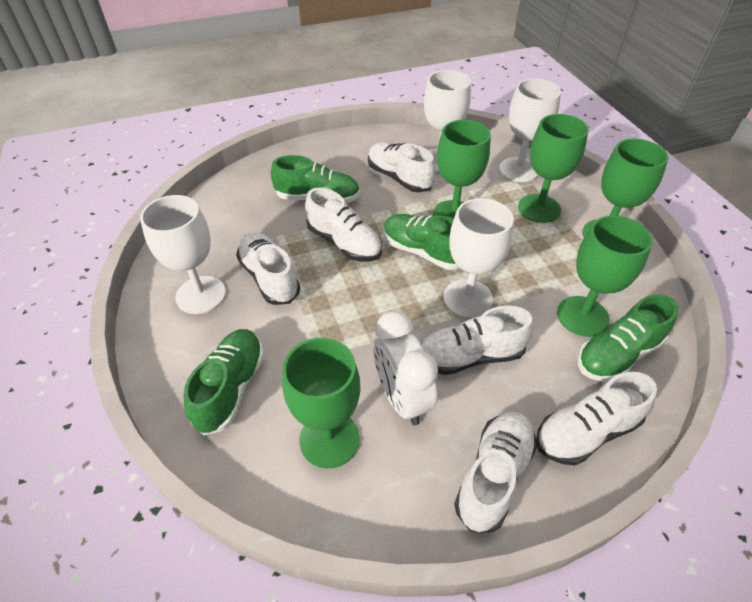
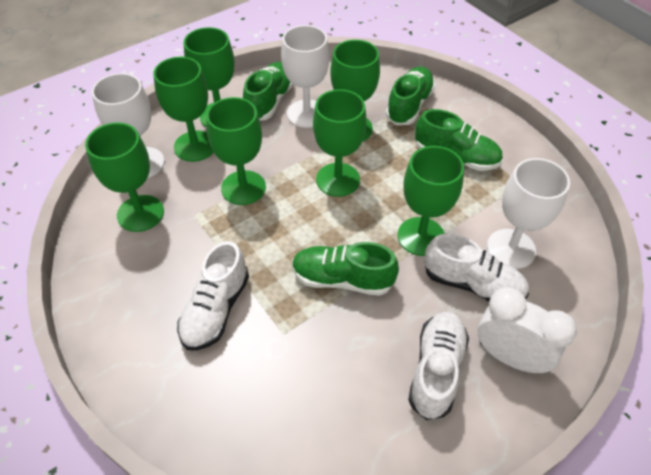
green goblet: 5 -> 7
white goblet: 4 -> 3
white shoe: 6 -> 3

